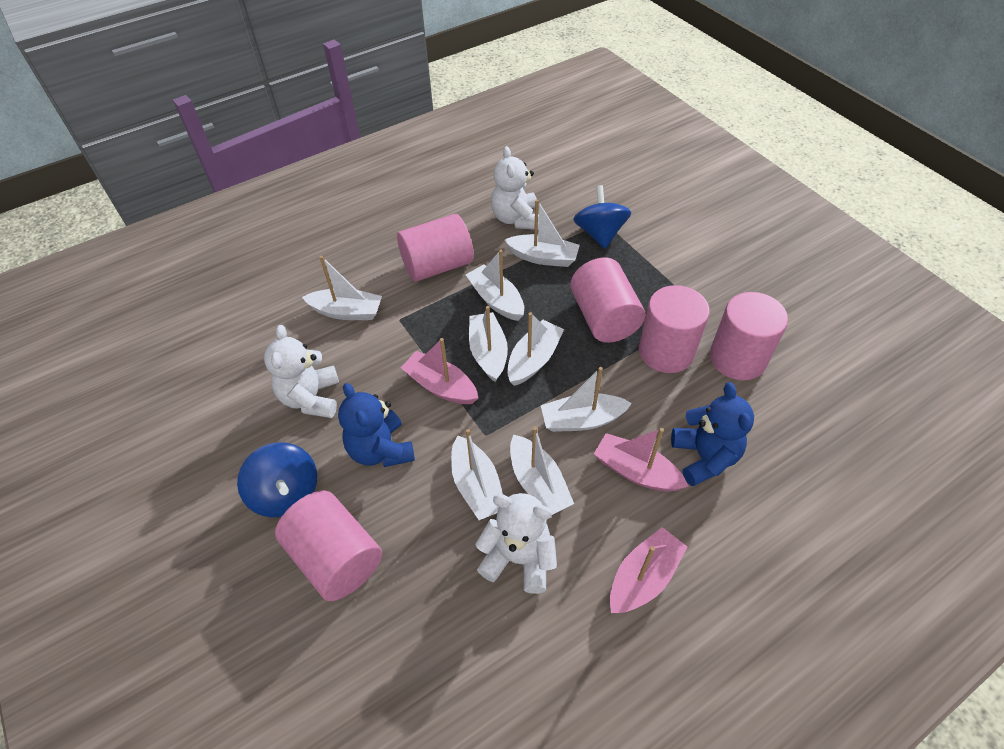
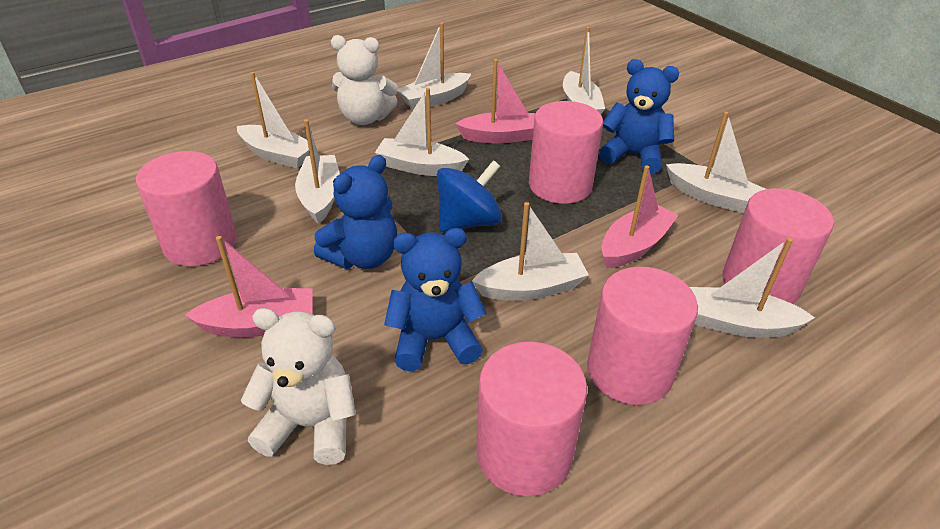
blue spinning top: 2 -> 1
blue teddy bear: 2 -> 3
white teddy bear: 3 -> 2

